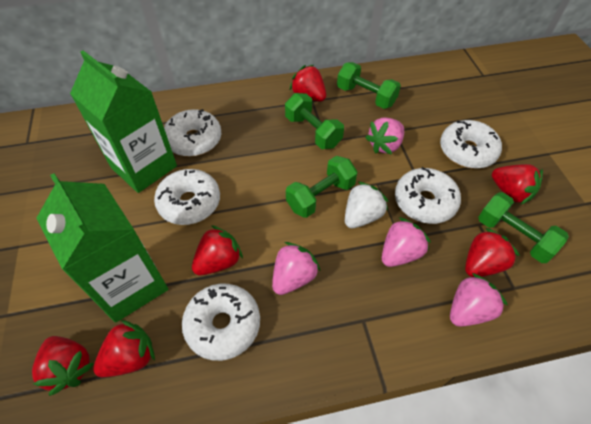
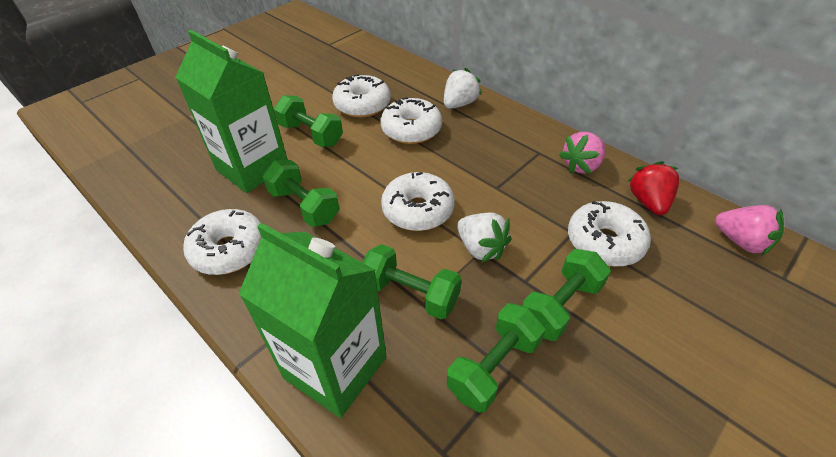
green dumbbell: 4 -> 5
pink strawberry: 4 -> 2
red strawberry: 6 -> 1
white strawberry: 1 -> 2

